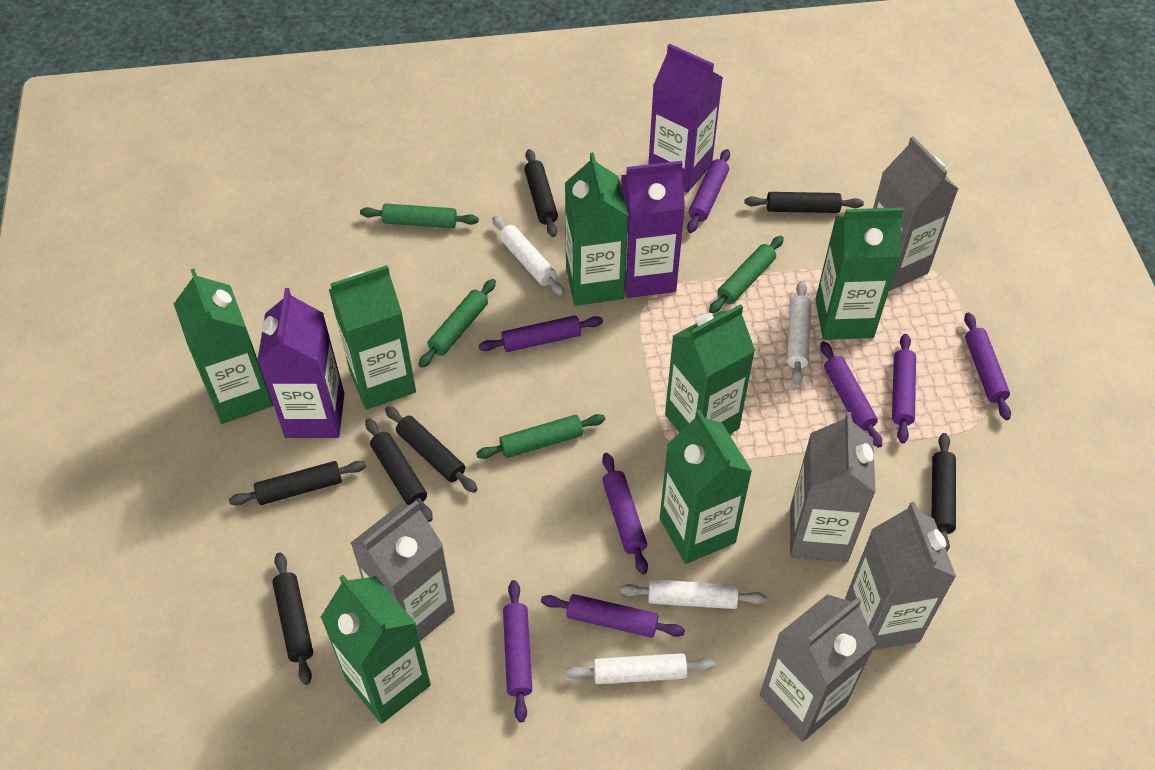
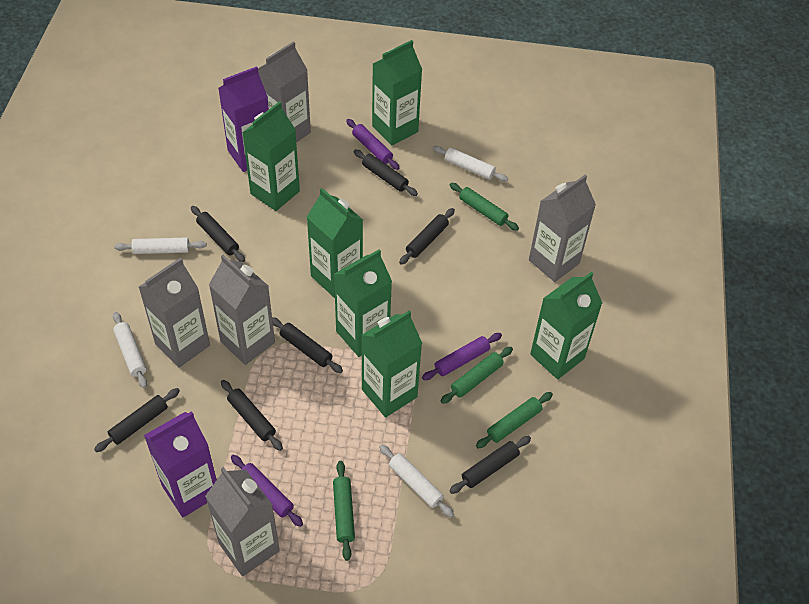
green carton: 7 -> 6
purple carton: 3 -> 2
purple rolling pin: 8 -> 3

